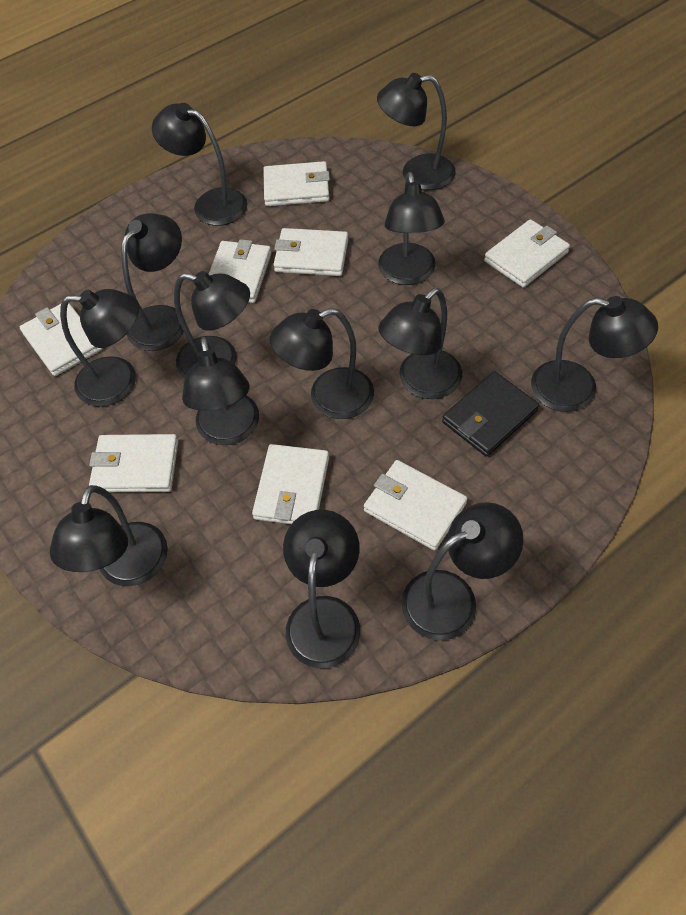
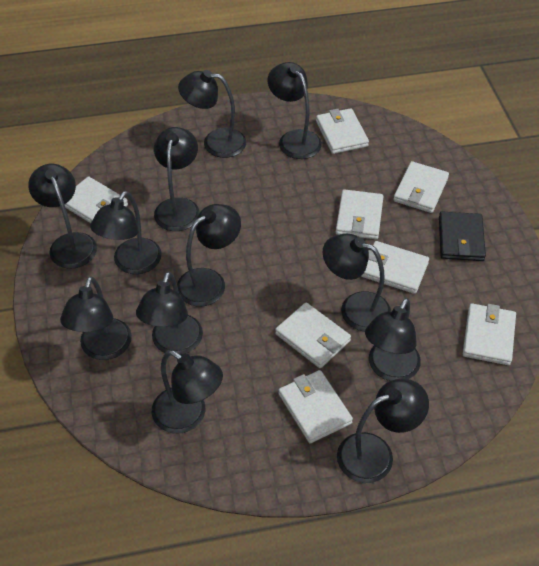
black lamp: 13 -> 12

